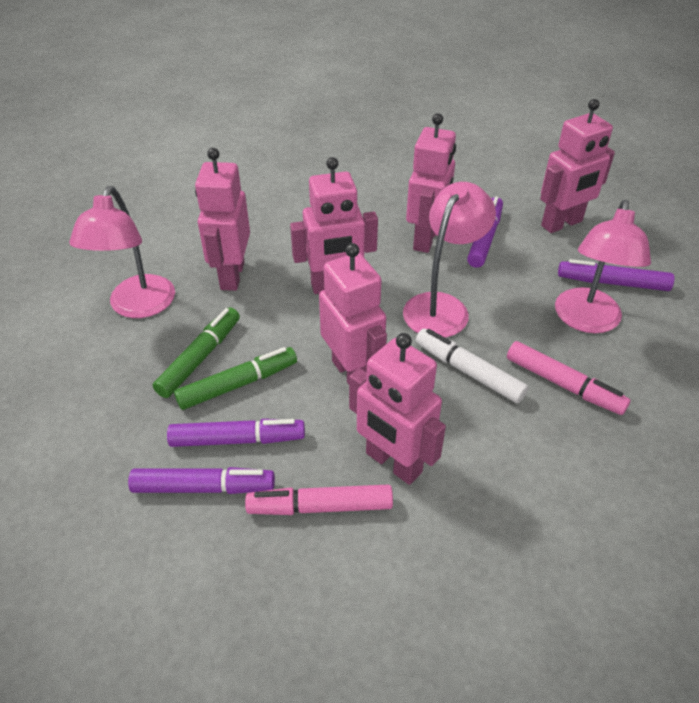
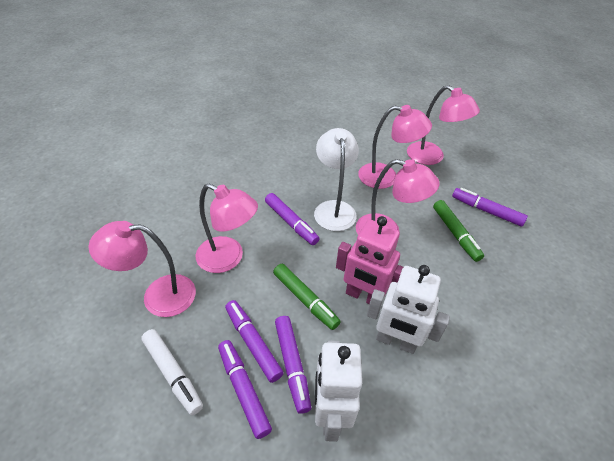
pink lamp: 3 -> 5
pink marker: 2 -> 0
pink robot: 6 -> 1
purple marker: 4 -> 5
white lamp: 0 -> 1
white robot: 0 -> 2

